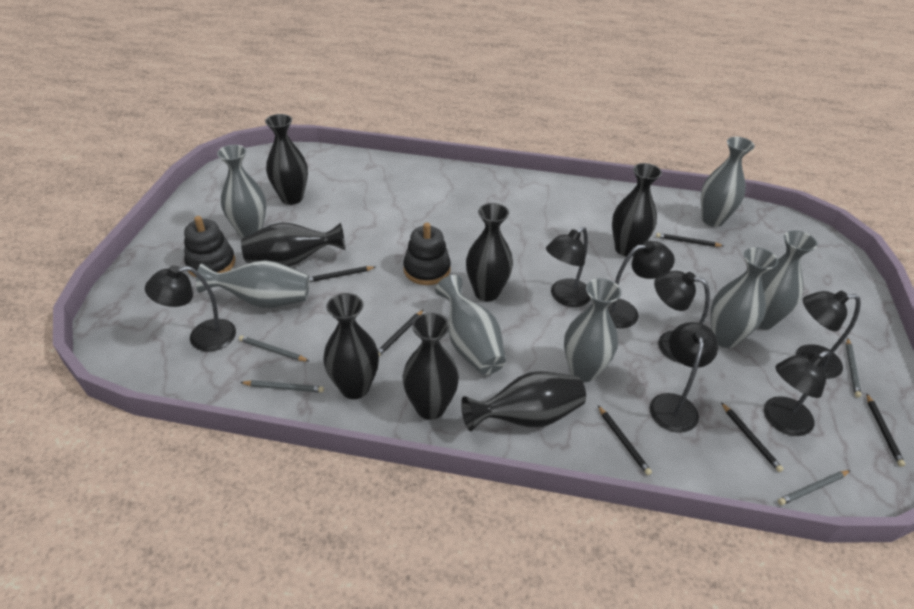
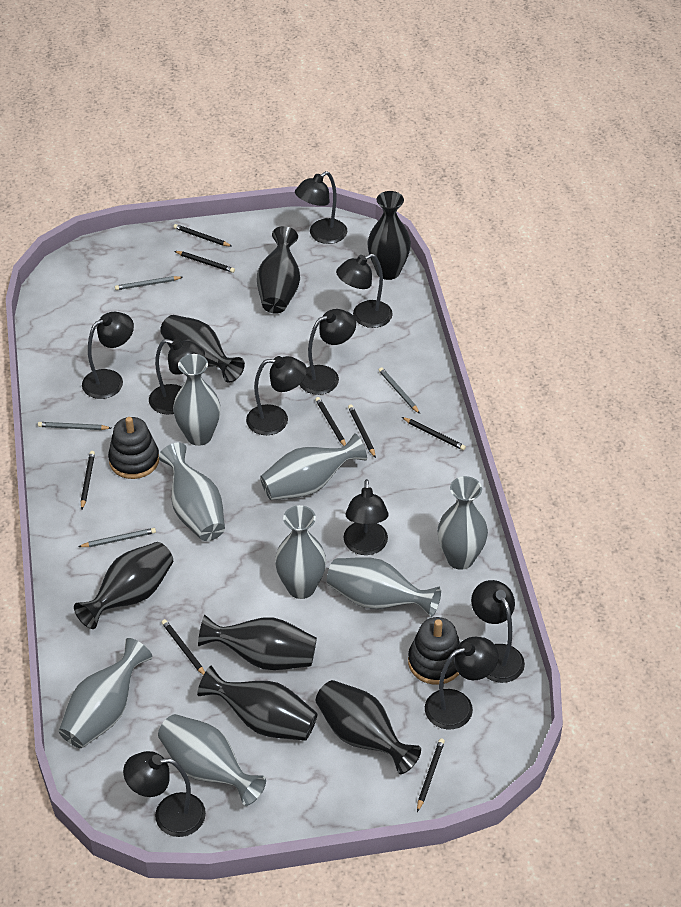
black lamp: 7 -> 10
black pencil: 6 -> 8
grey vase: 7 -> 8

